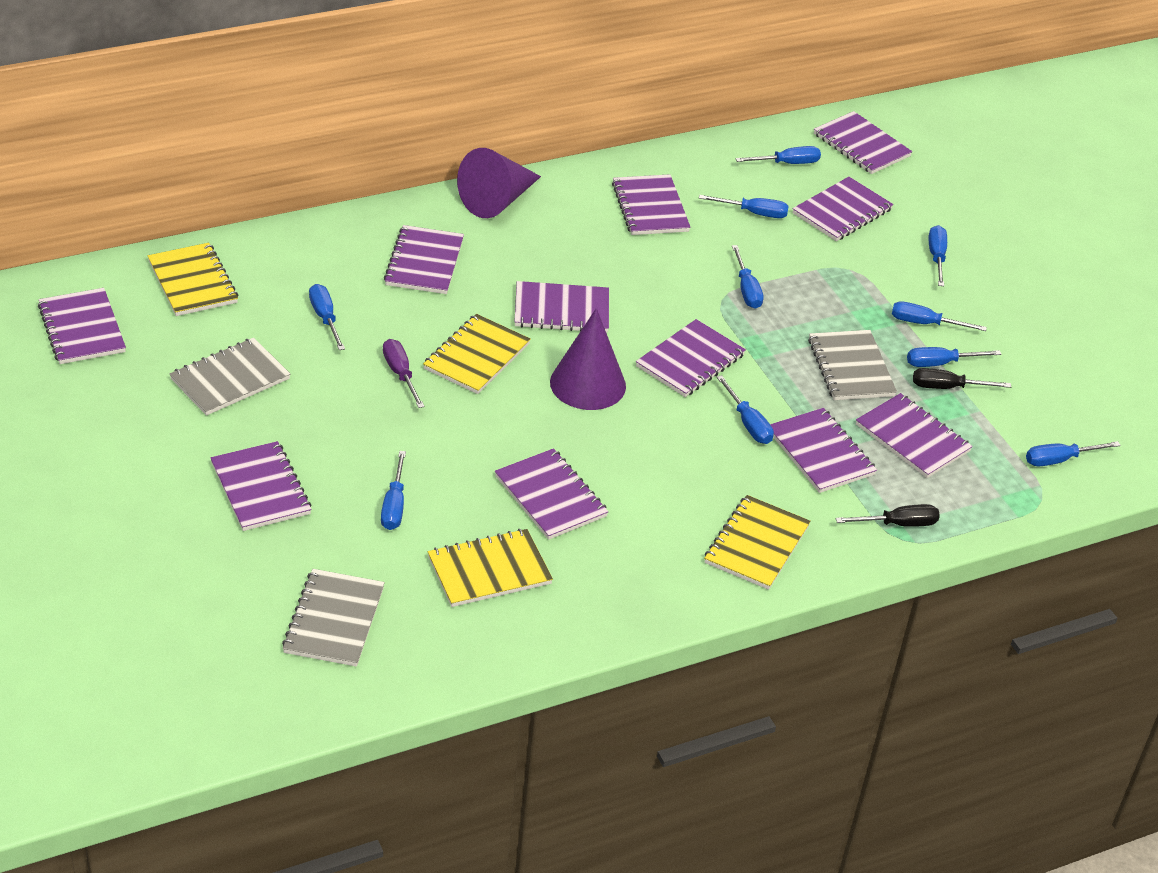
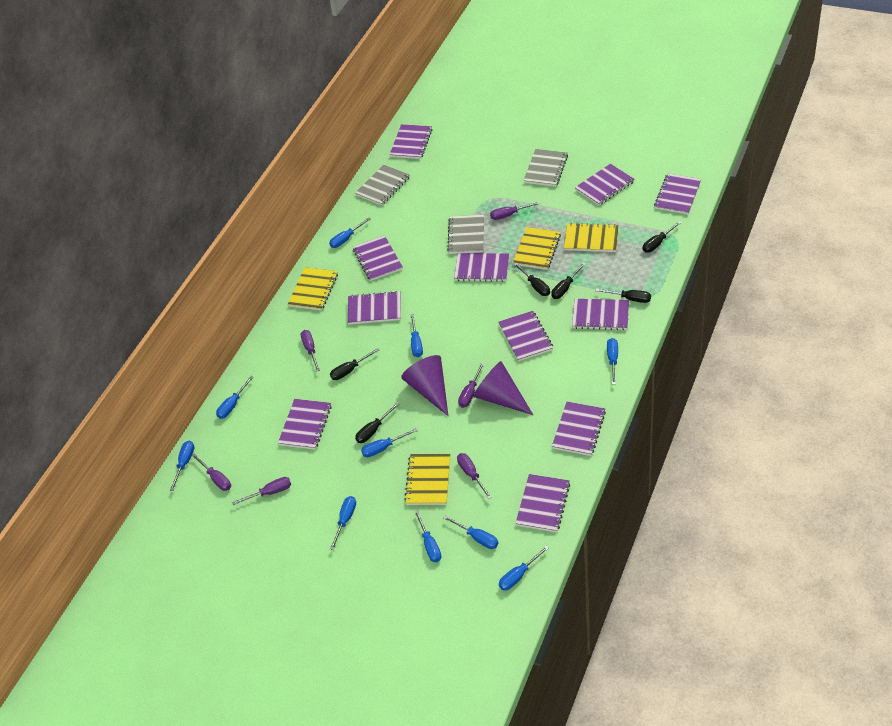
black screwdriver: 2 -> 6
purple screwdriver: 1 -> 6

